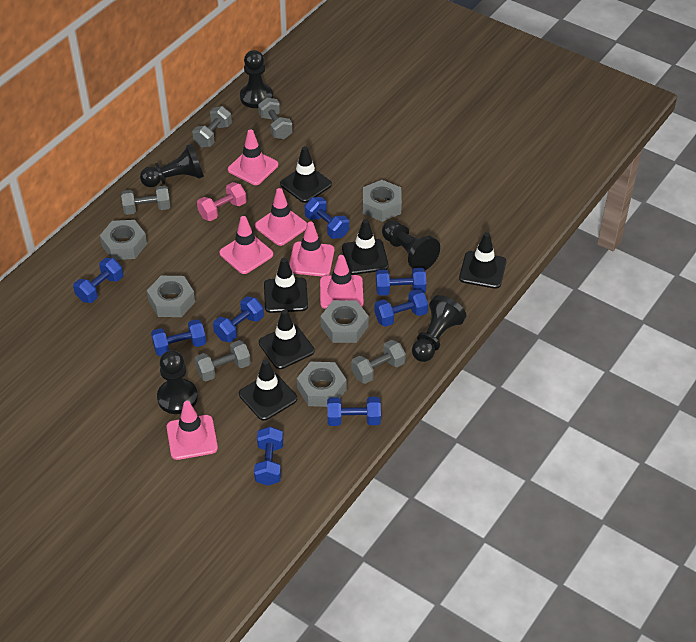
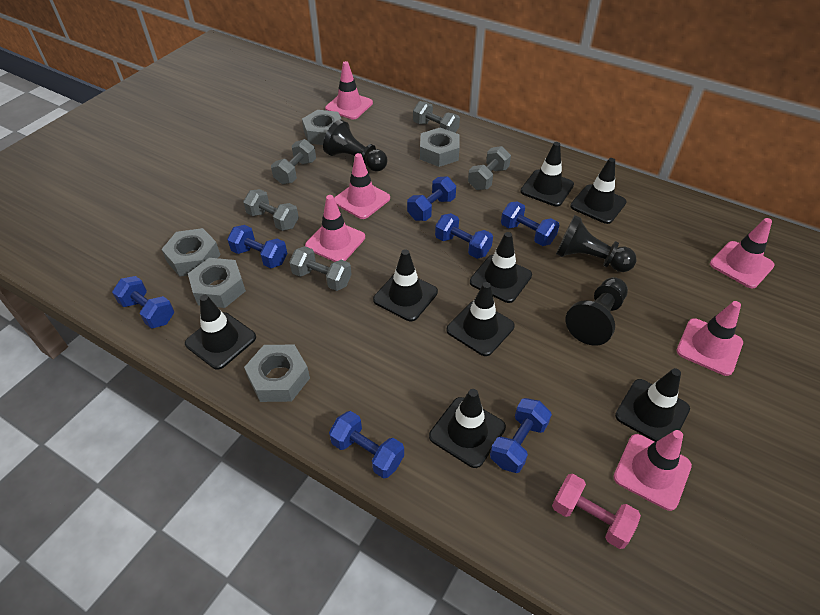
black pawn: 5 -> 3
black traffic cone: 6 -> 8
blue dumbbell: 8 -> 7

